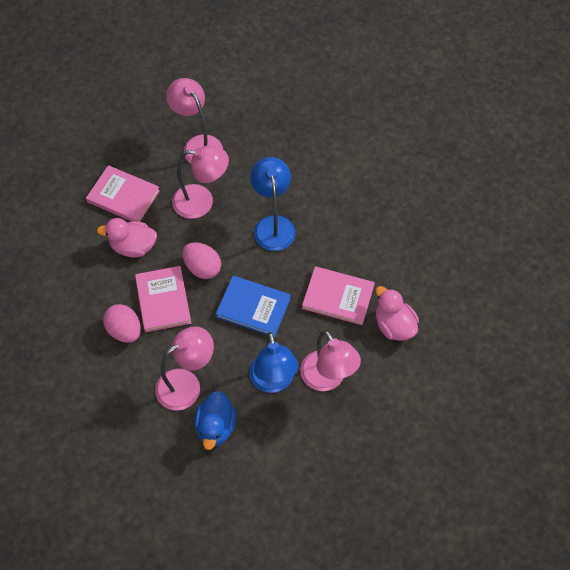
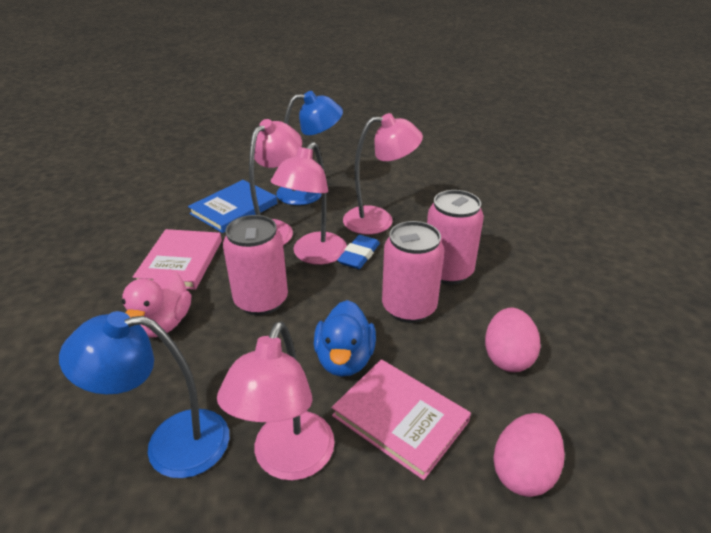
blue eraser: 0 -> 1
pink book: 3 -> 2
pink can: 0 -> 3
pink duck: 2 -> 1

